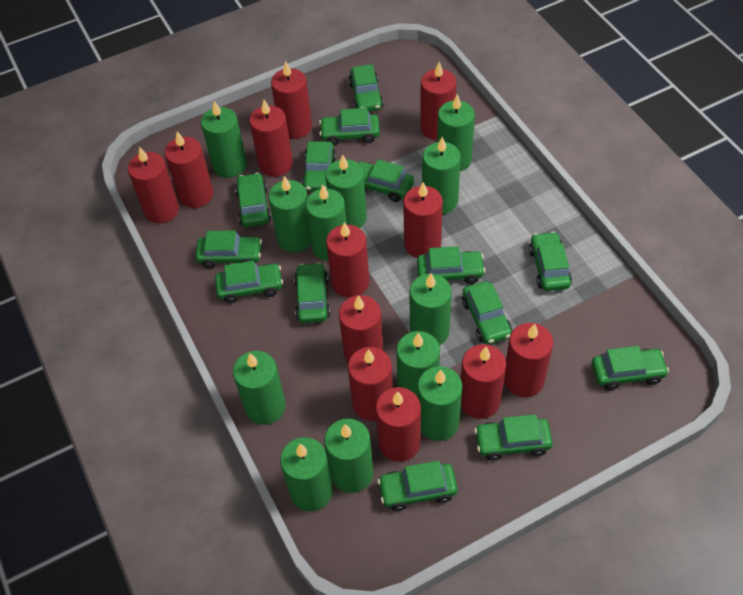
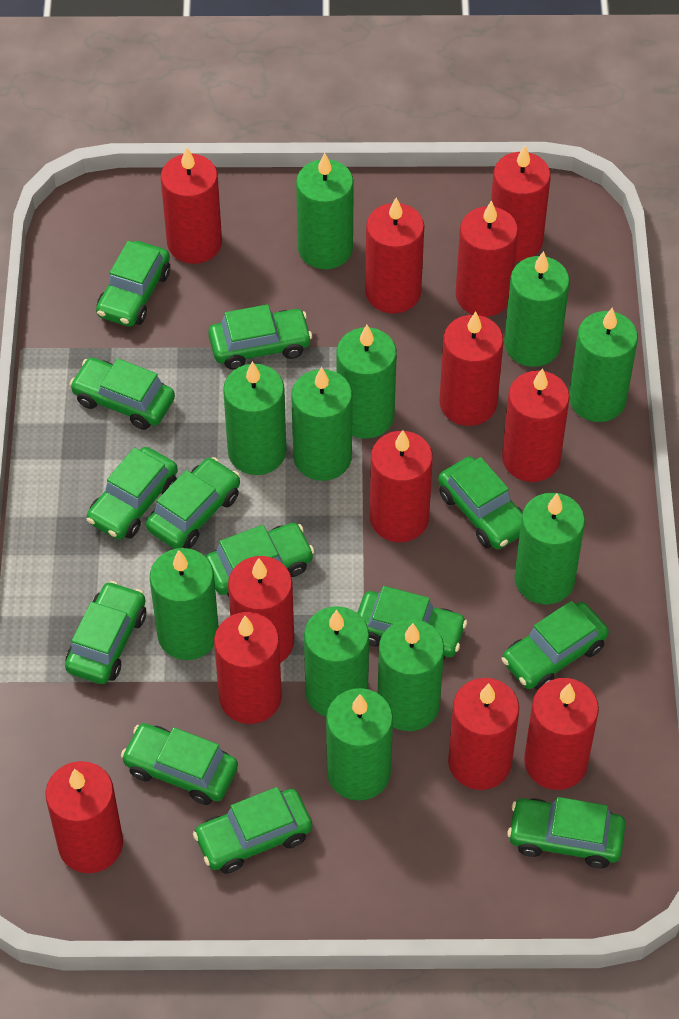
green candle: 12 -> 11
green car: 14 -> 13

